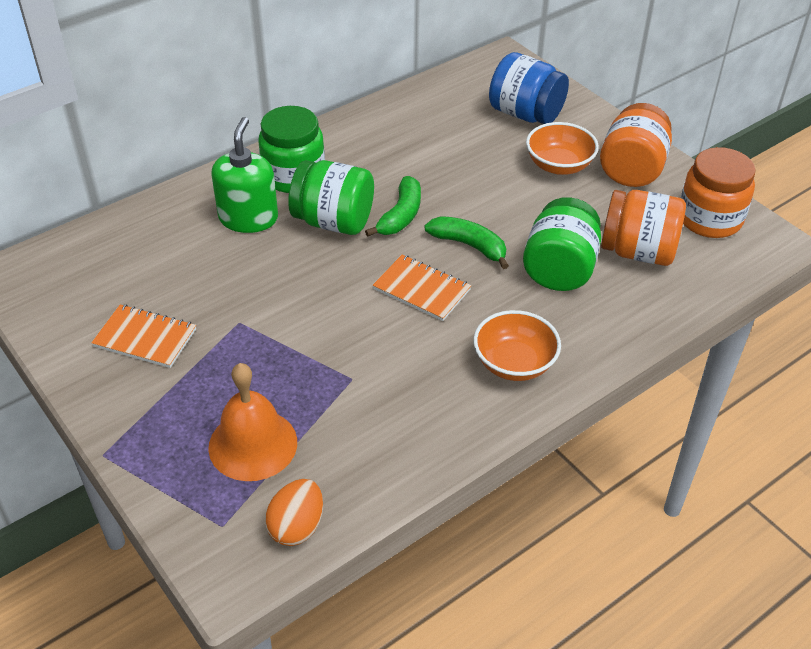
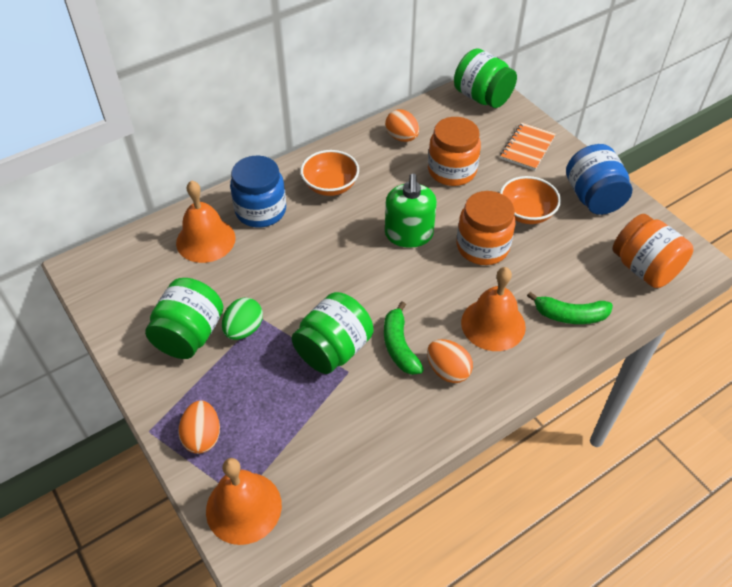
blue jar: 1 -> 2
green egg: 0 -> 1
orange bell: 1 -> 3
orange egg: 1 -> 3
orange notebook: 2 -> 1

